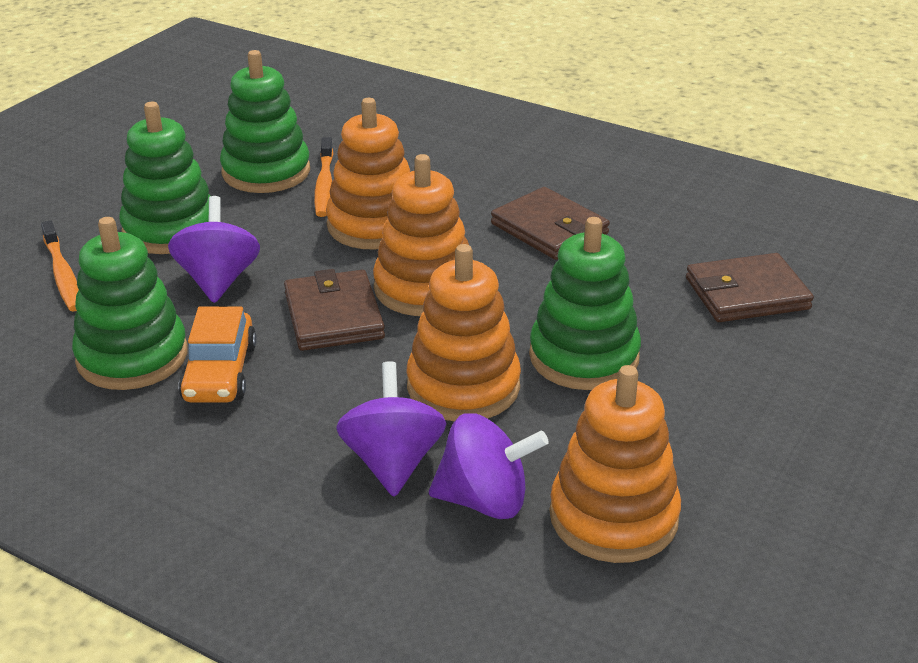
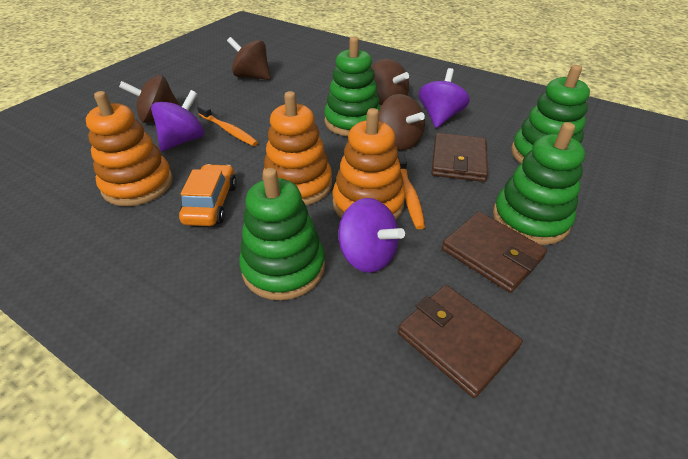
brown spinning top: 0 -> 4
orange stacking toy: 4 -> 3

